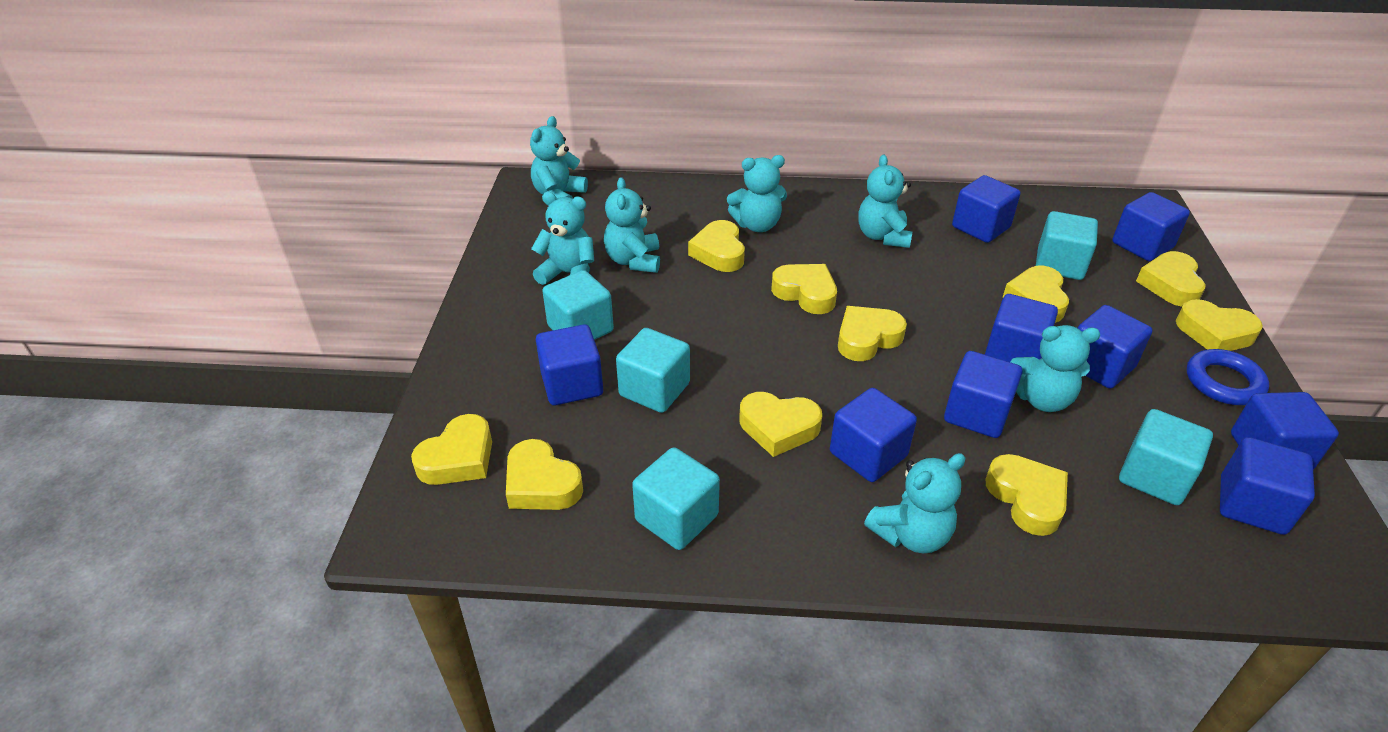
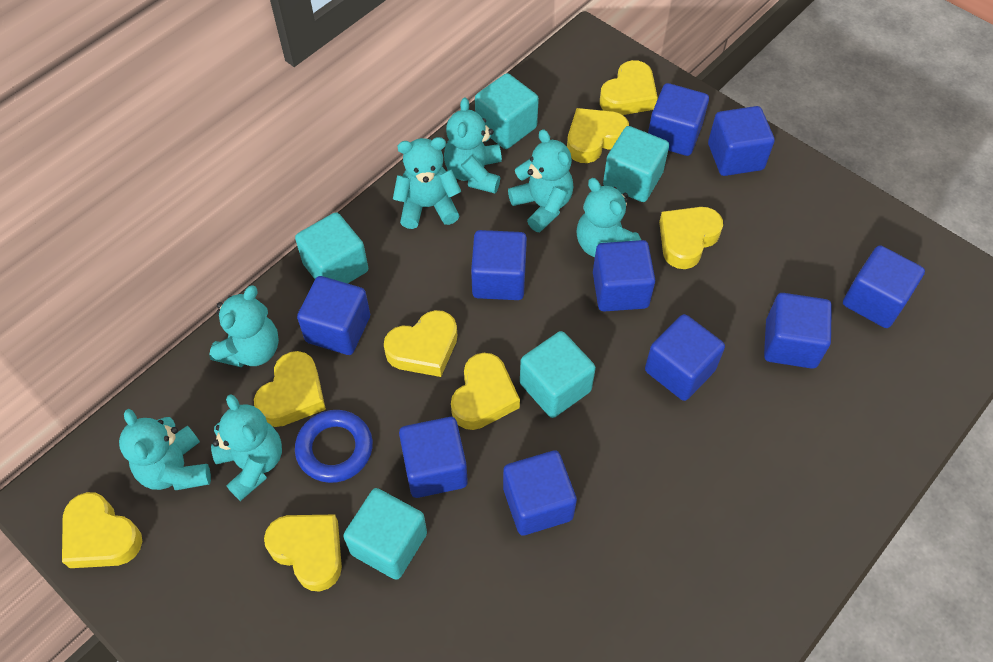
blue cube: 9 -> 10
yellow heart: 10 -> 8

